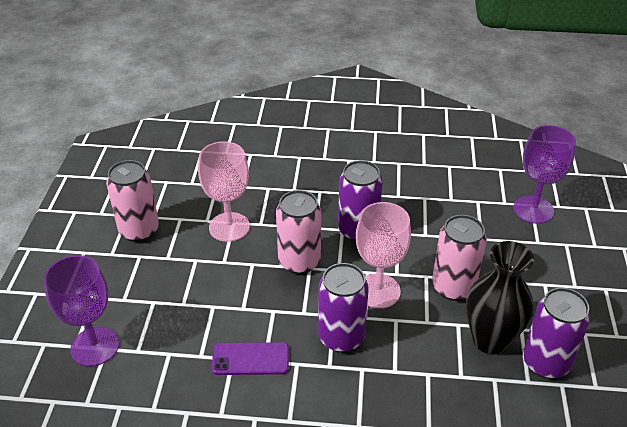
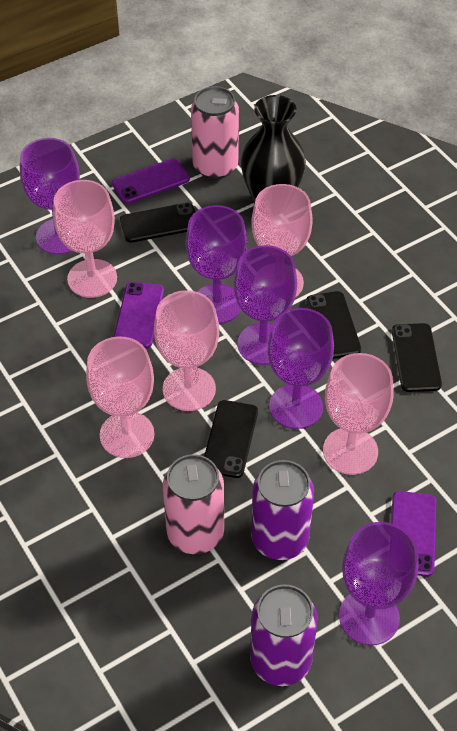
black phone: 0 -> 4
pink can: 3 -> 2
pink goblet: 2 -> 5
purple can: 3 -> 2
purple goblet: 2 -> 5
purple phone: 1 -> 3

